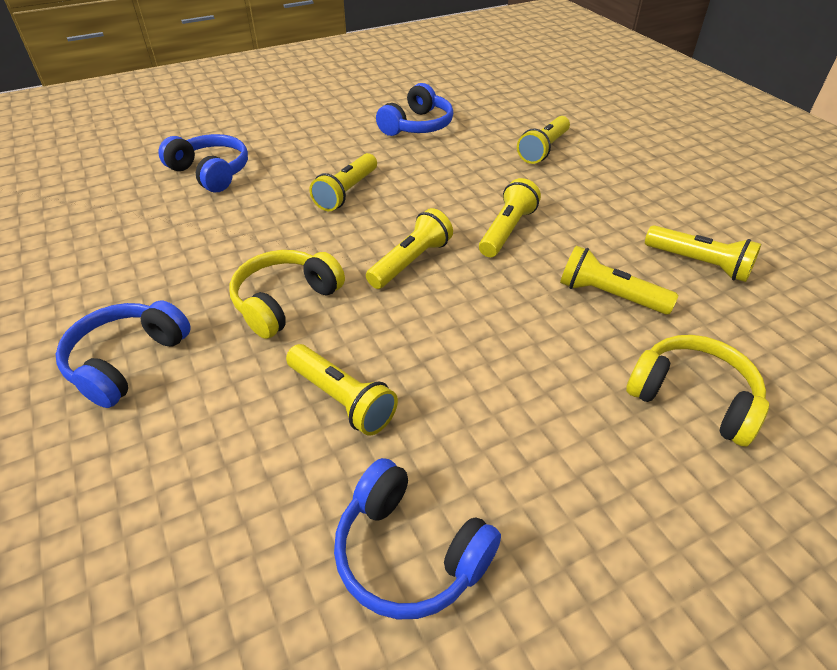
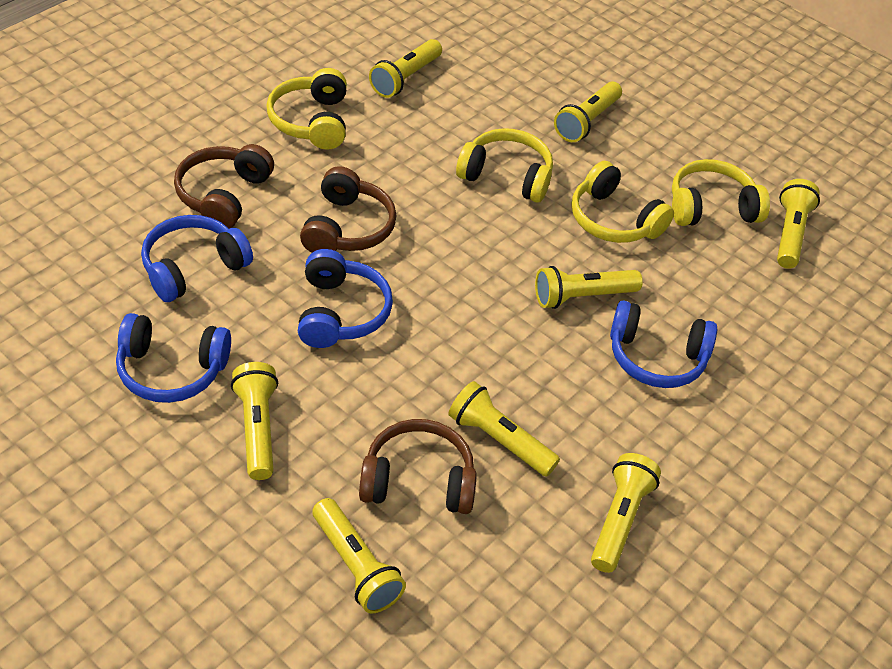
brown headphones: 0 -> 3
yellow flashlight: 7 -> 8
yellow headphones: 2 -> 4

